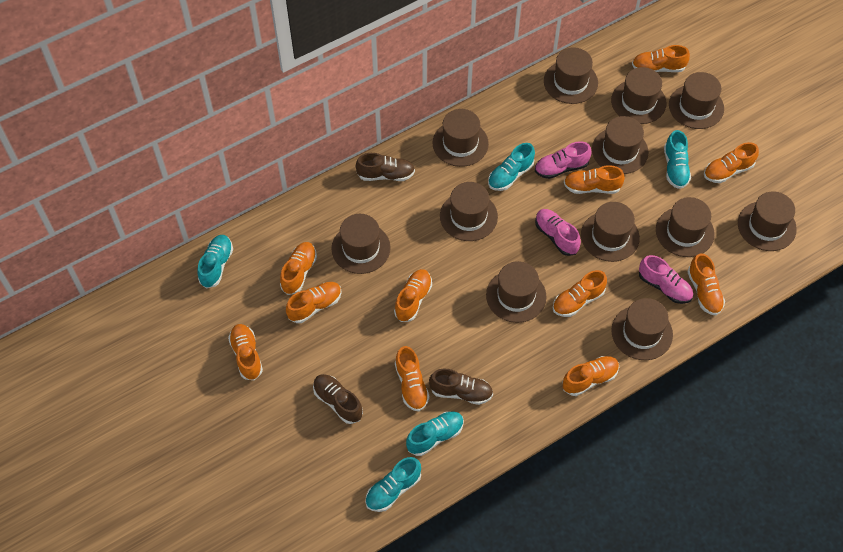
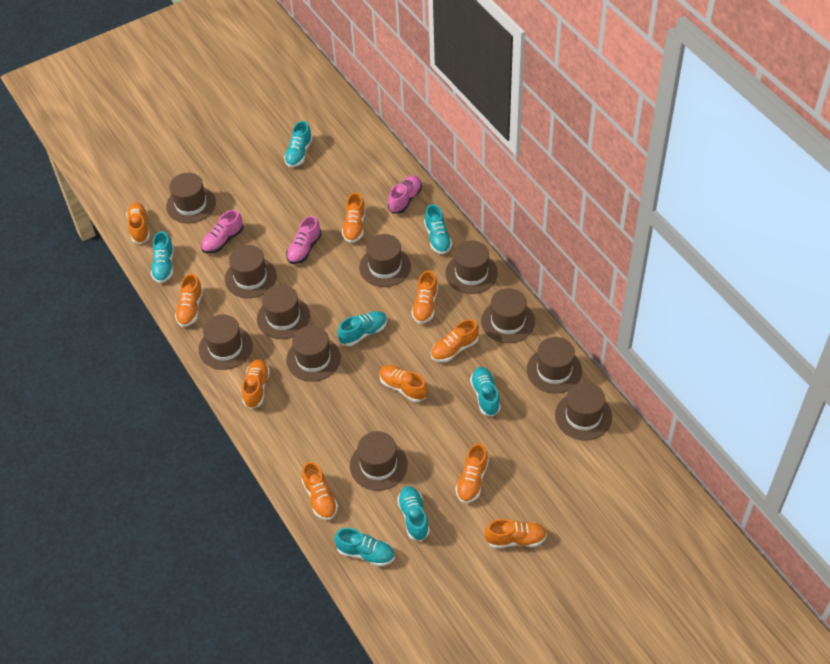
brown hat: 12 -> 11
brown shoe: 3 -> 0
orange shoe: 11 -> 10
turquoise shoe: 5 -> 7

